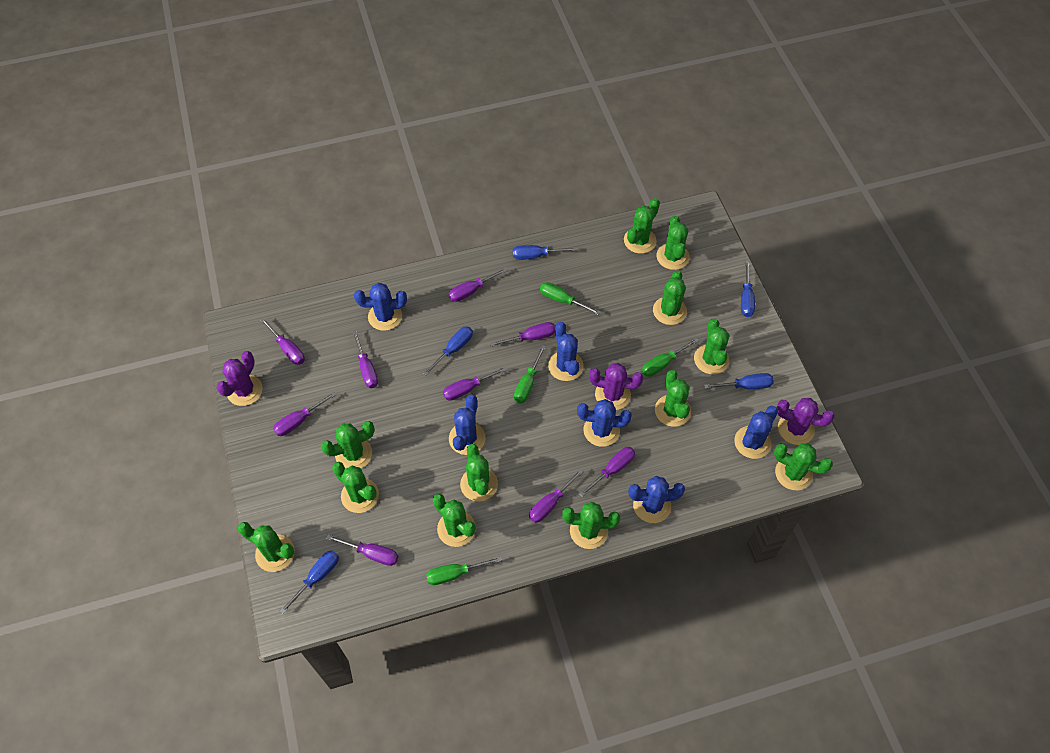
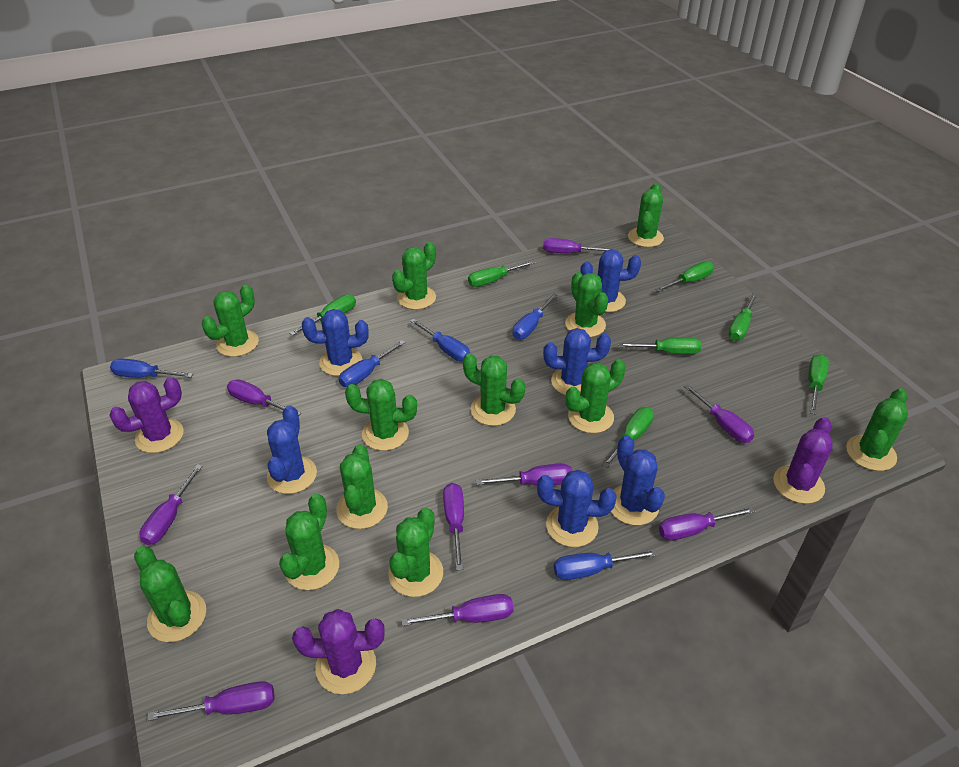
green screwdriver: 4 -> 7

